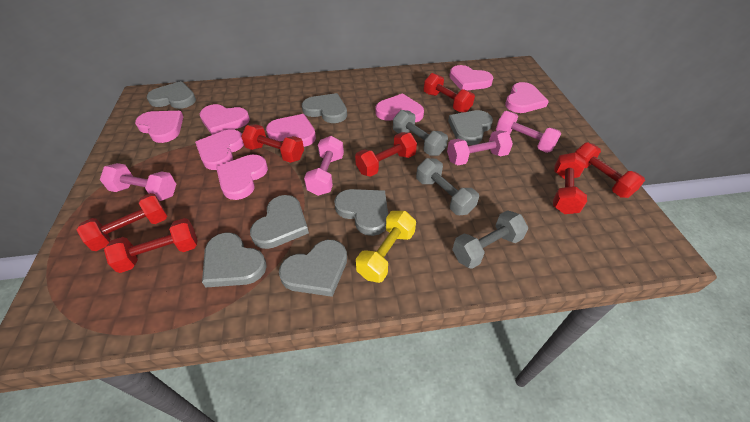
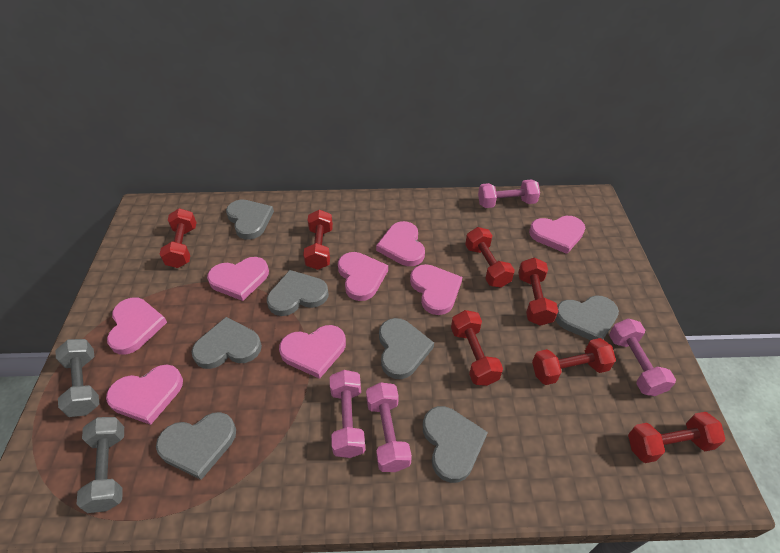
grey dumbbell: 3 -> 2
yellow dumbbell: 1 -> 0

